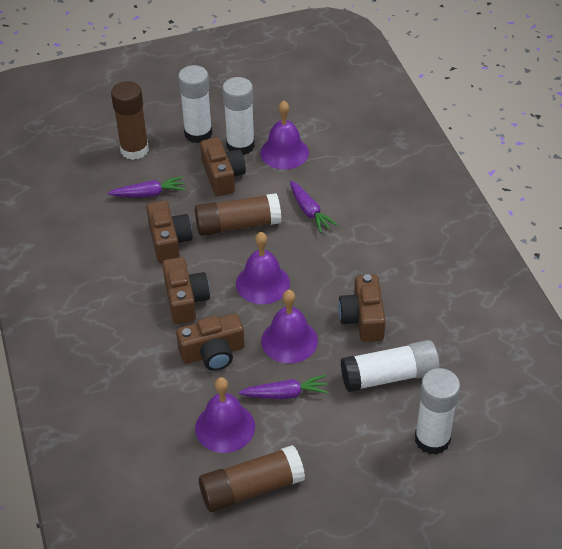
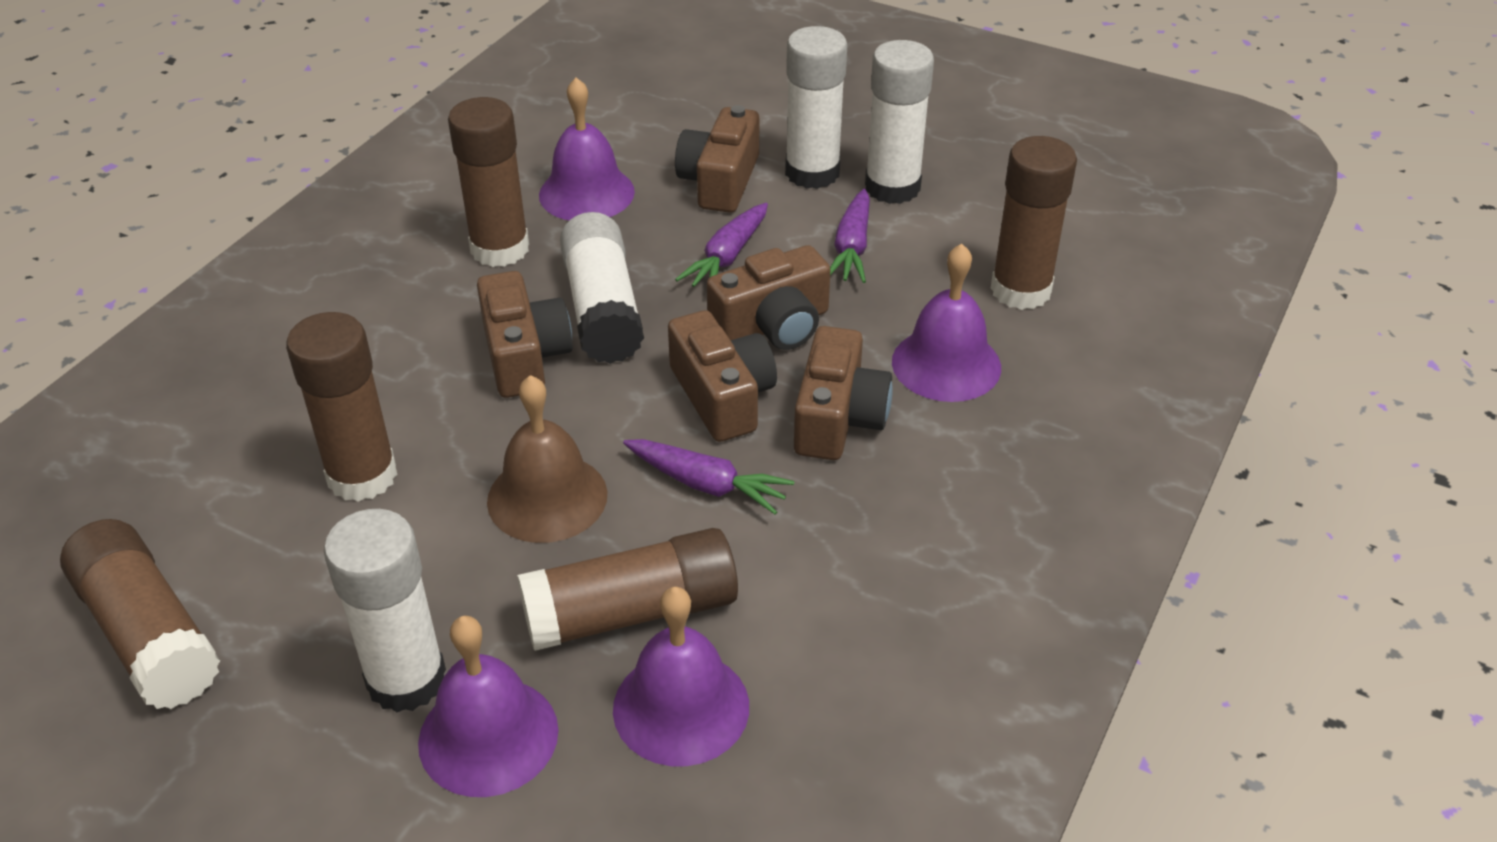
brown bell: 0 -> 1
brown glue stick: 3 -> 5

